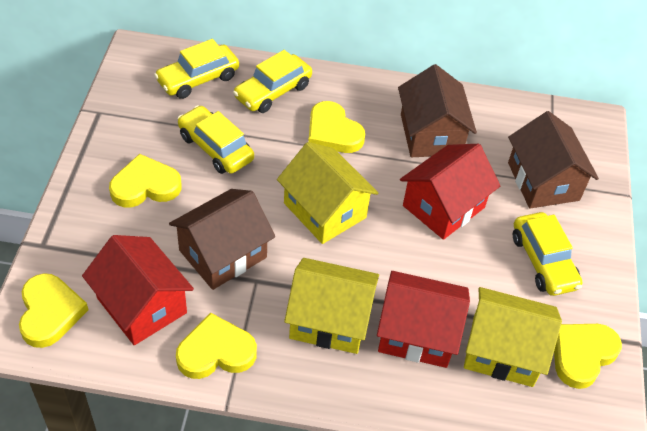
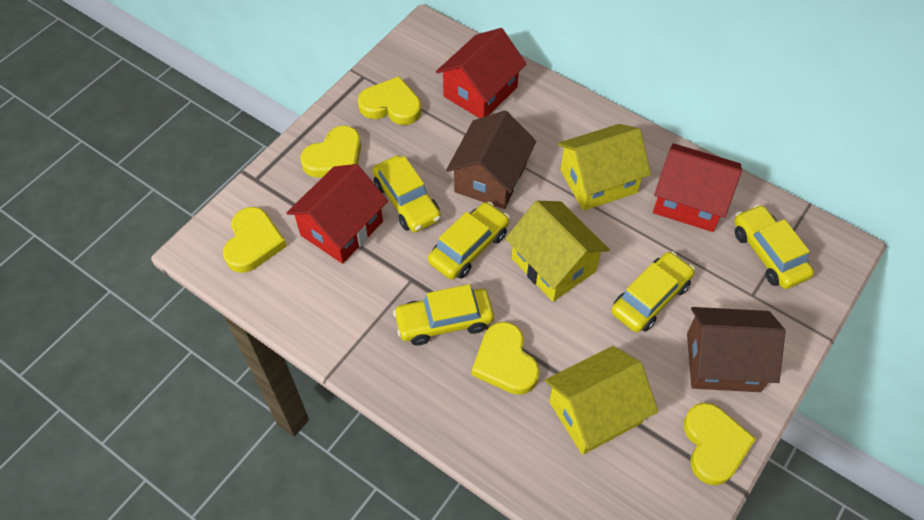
brown house: 3 -> 2
yellow car: 4 -> 5

